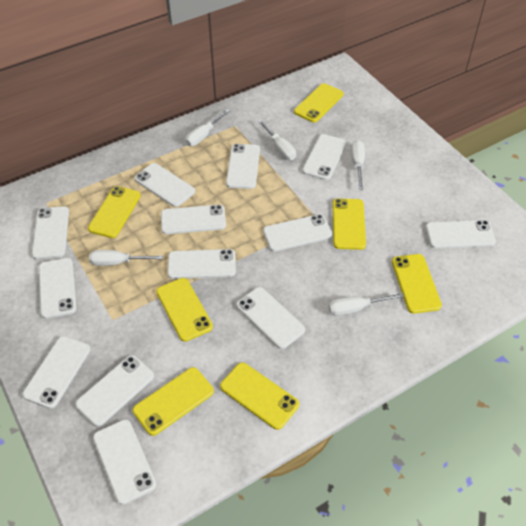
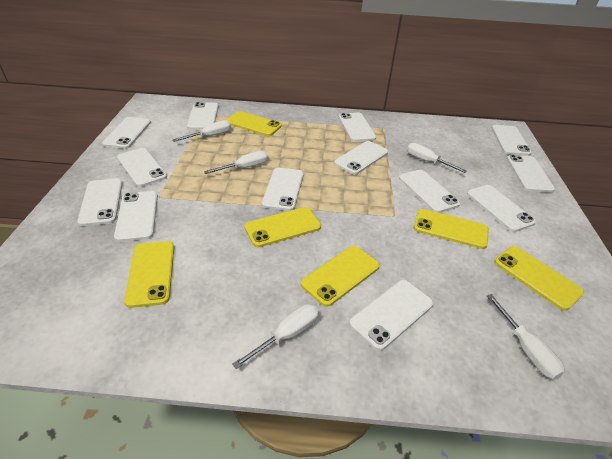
yellow phone: 7 -> 6

